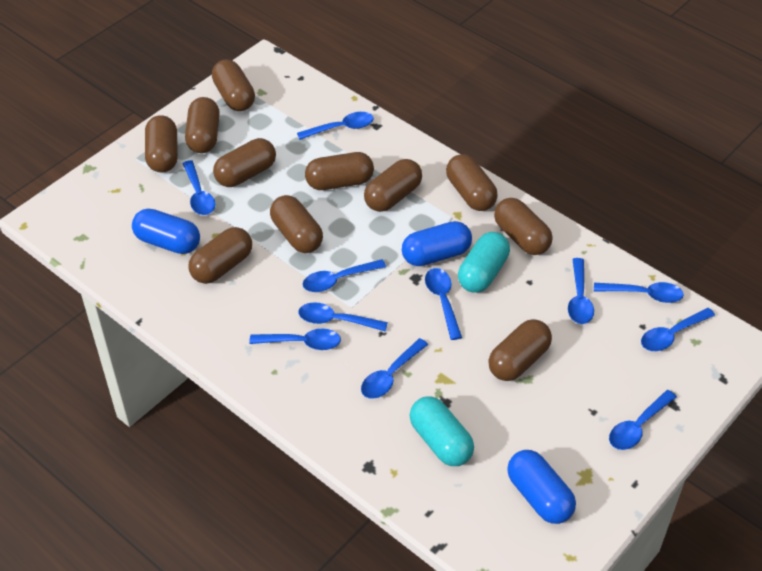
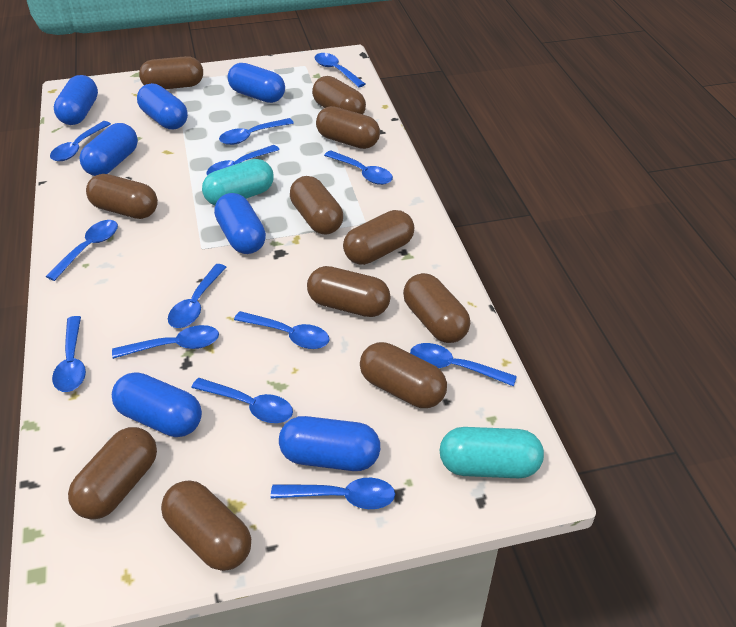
blue capsule: 3 -> 7
blue spoon: 11 -> 13

